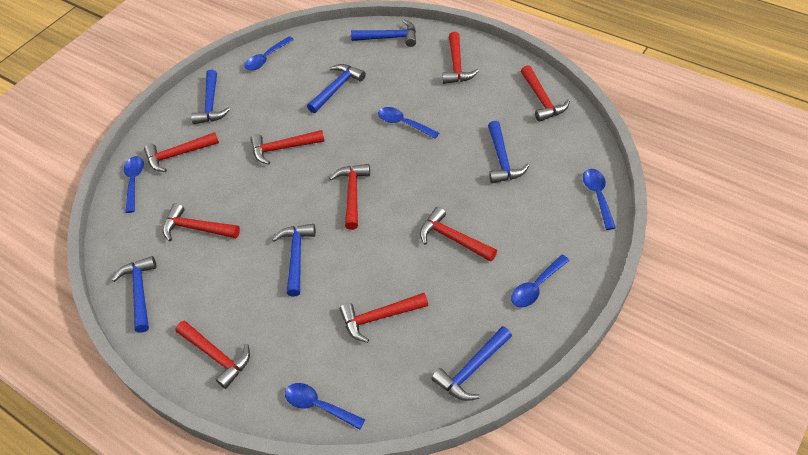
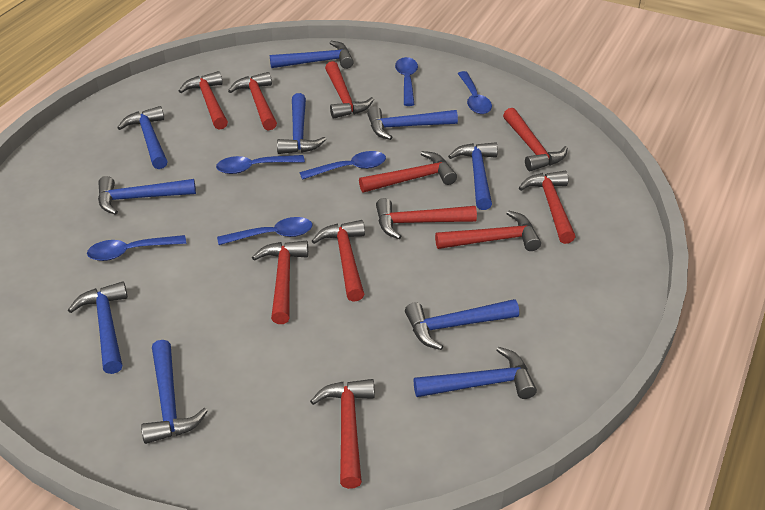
blue hammer: 7 -> 10
red hammer: 9 -> 11

